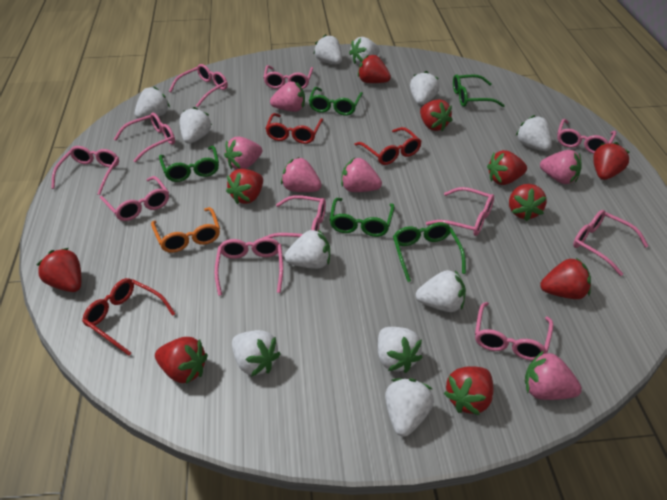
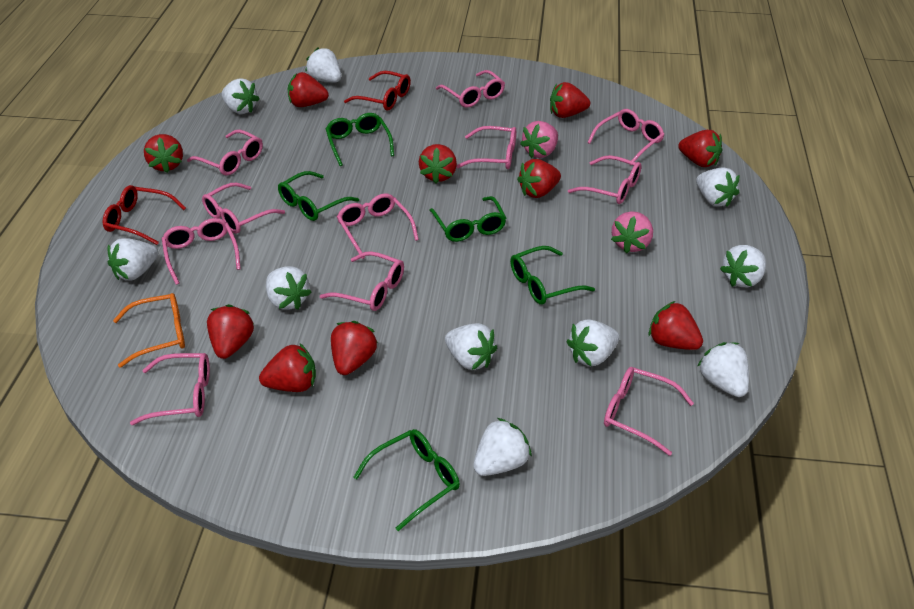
pink strawberry: 6 -> 2
red glasses: 3 -> 2
white strawberry: 11 -> 10

